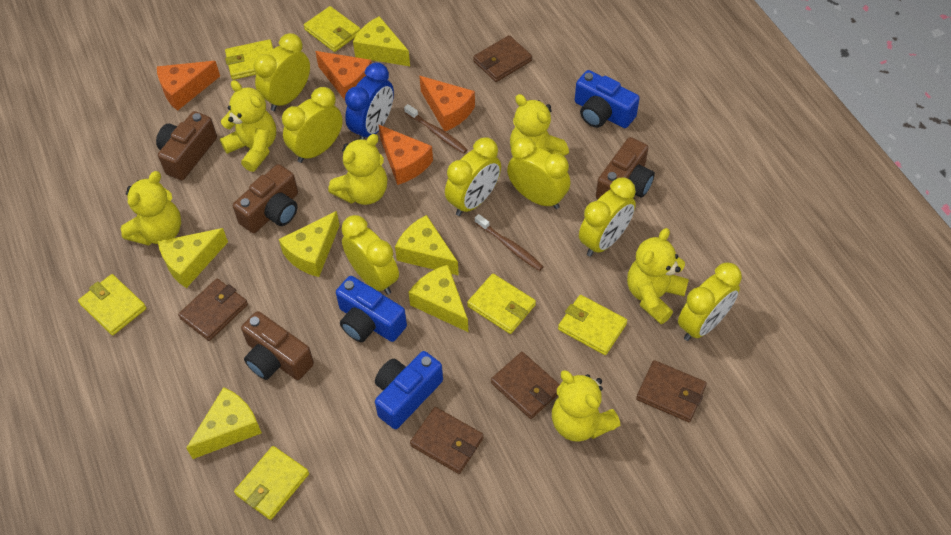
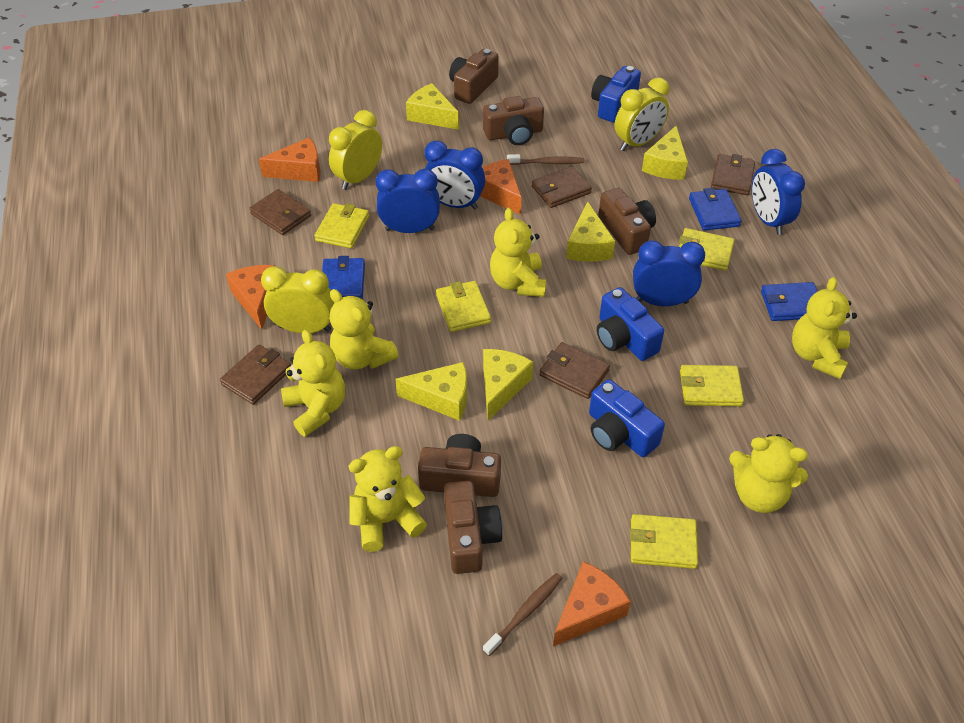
blue clock: 1 -> 4
blue wallet: 0 -> 3
brown camera: 4 -> 5
yellow cheese: 6 -> 5
yellow clock: 7 -> 3
yellow wallet: 6 -> 5

